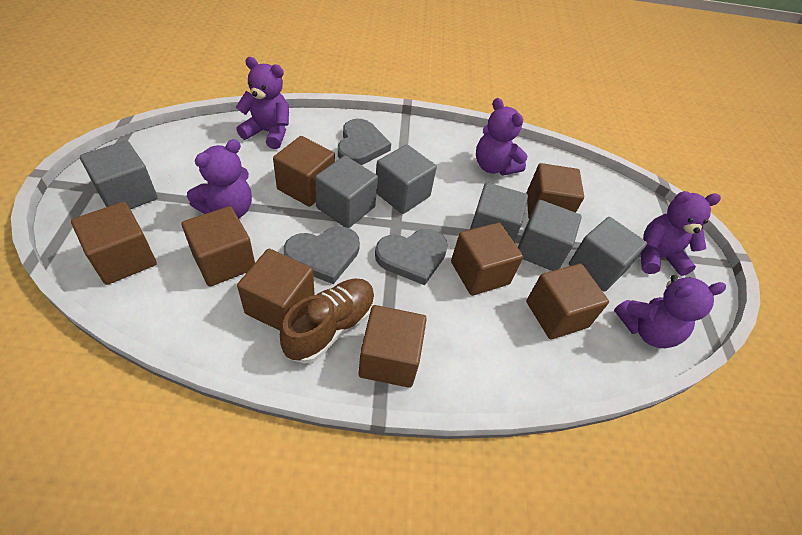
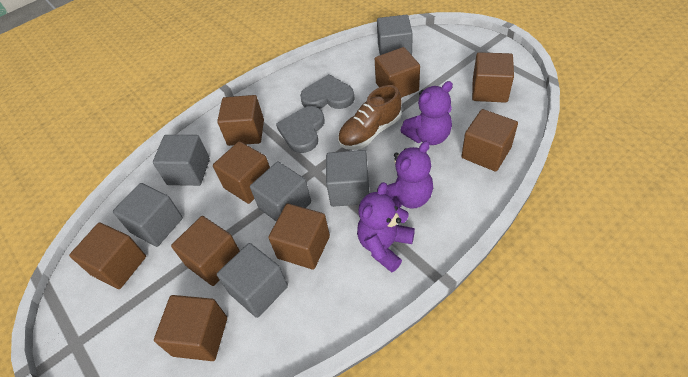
brown cube: 8 -> 9
grey heart: 3 -> 2
purple teddy bear: 5 -> 3

